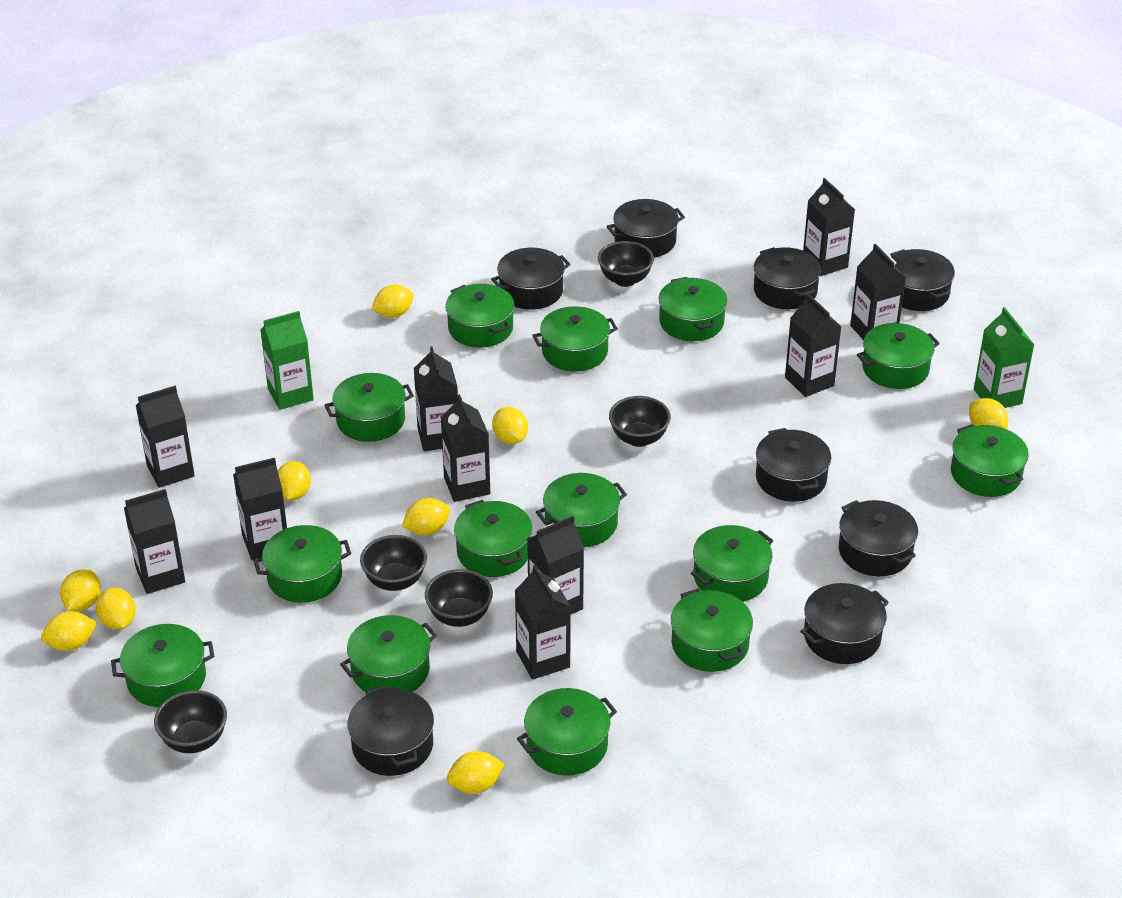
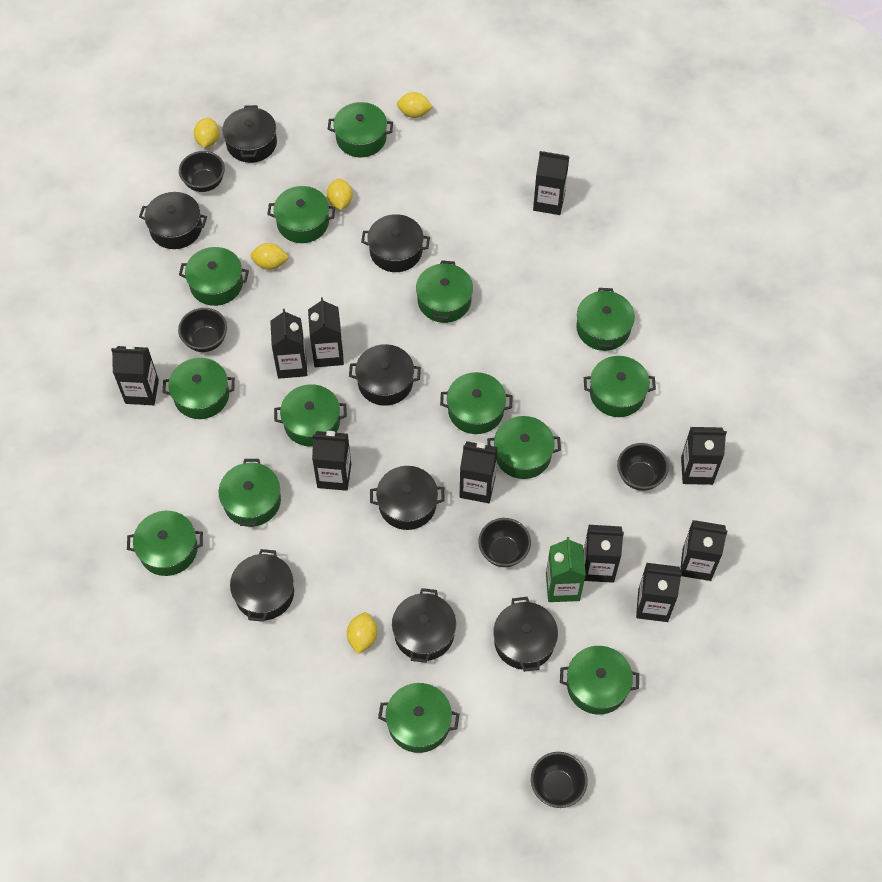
green carton: 2 -> 1
yellow lemon: 9 -> 5

